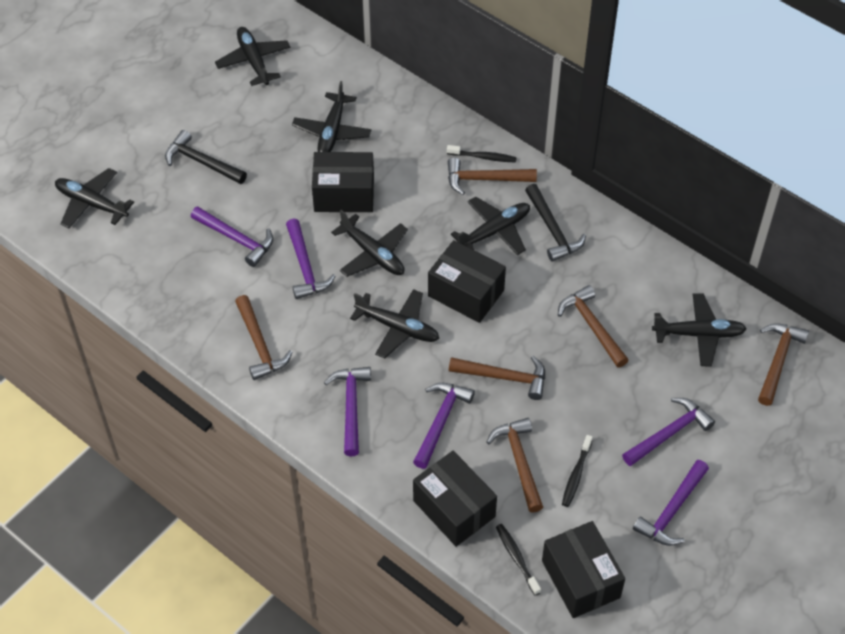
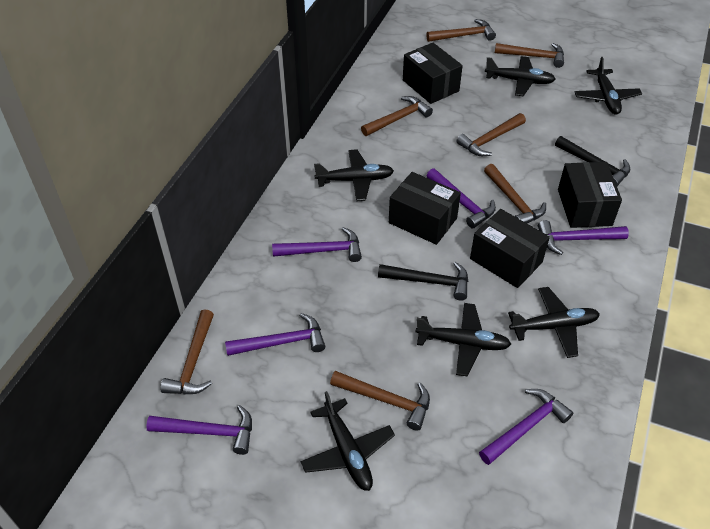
black plane: 7 -> 6
black toothbrush: 3 -> 0
brown hammer: 6 -> 7

